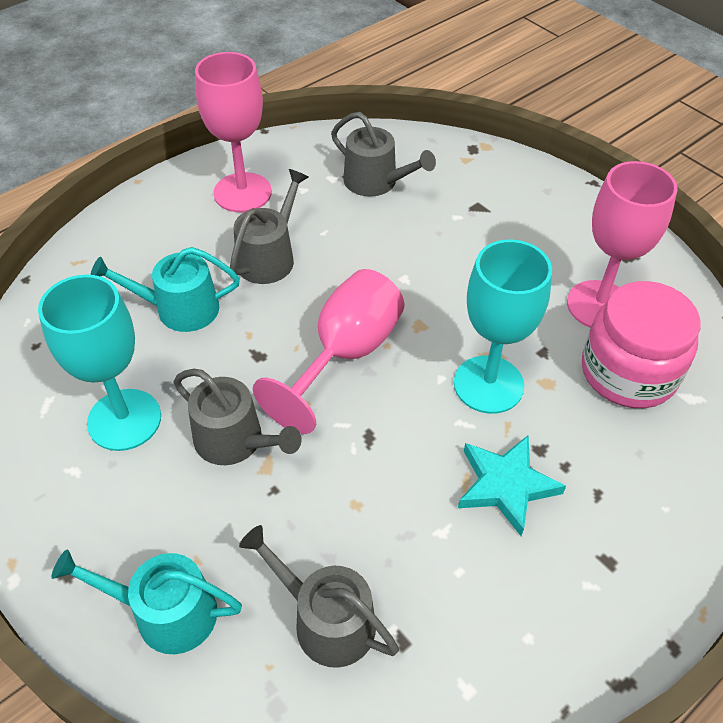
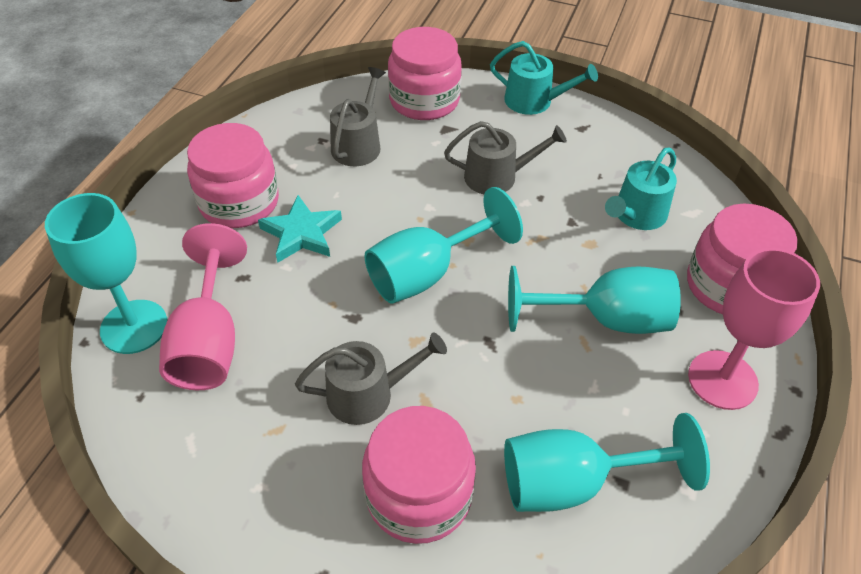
grey watering can: 4 -> 3
pink goblet: 3 -> 2
pink jar: 1 -> 4
turquoise goblet: 2 -> 4

